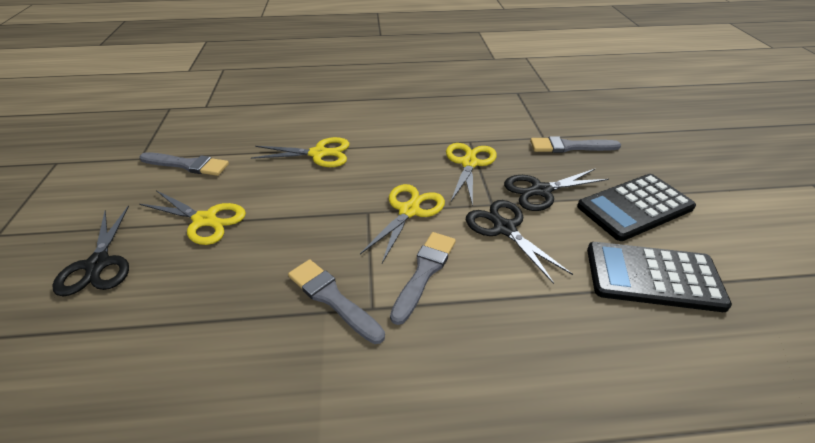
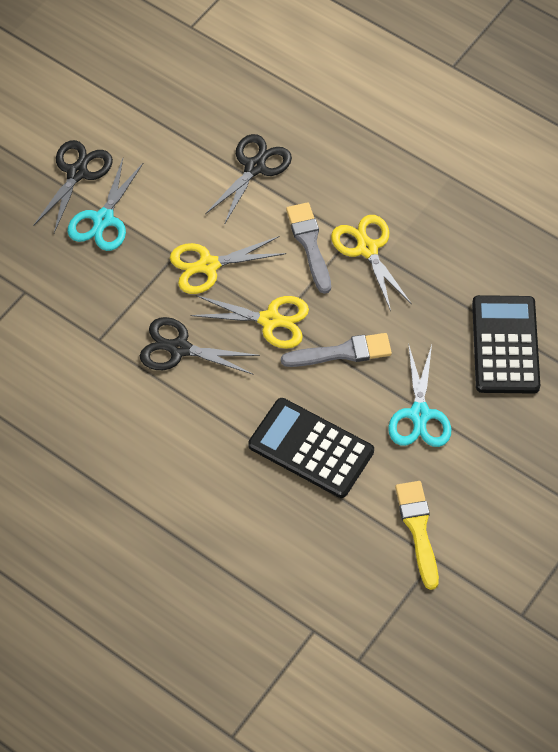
grey brush: 4 -> 2
turquoise scissors: 0 -> 2
yellow brush: 0 -> 1
yellow scissors: 4 -> 3

